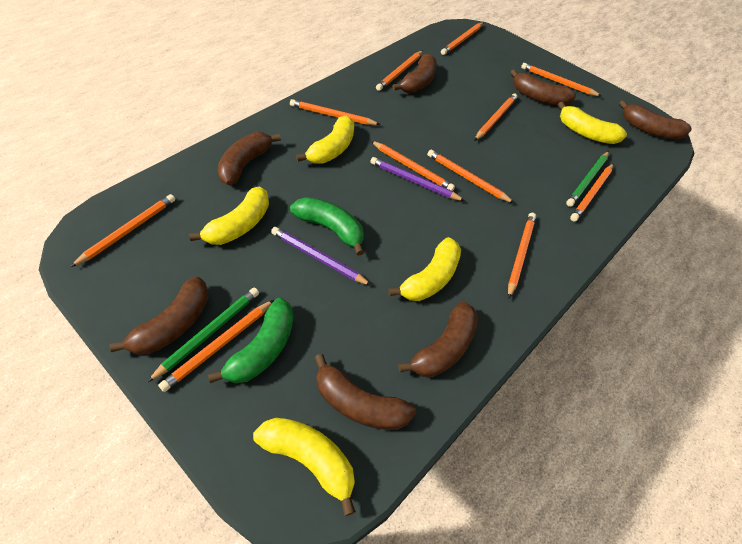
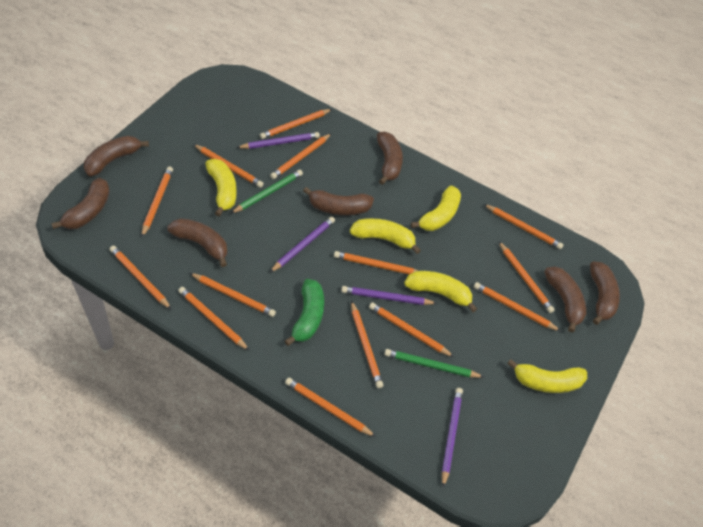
green banana: 2 -> 1
orange pencil: 11 -> 14
purple pencil: 2 -> 4

